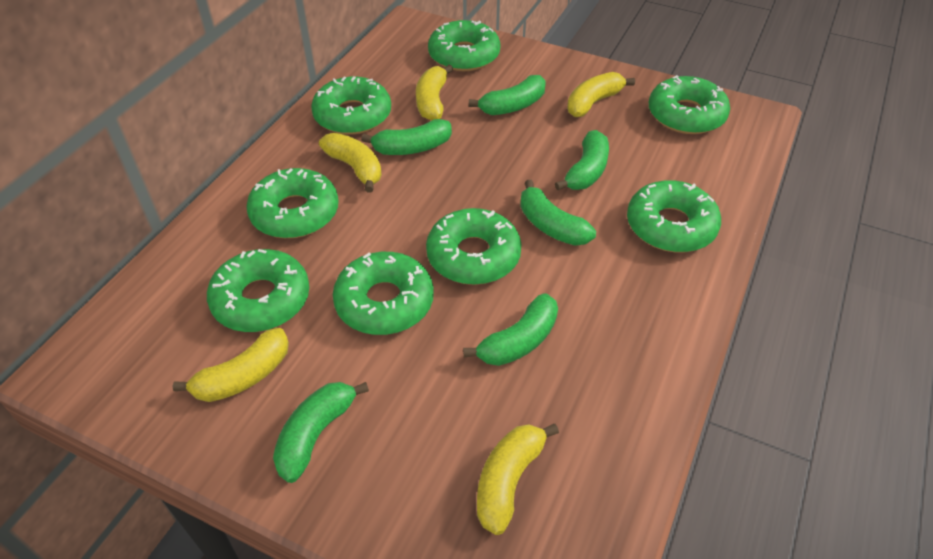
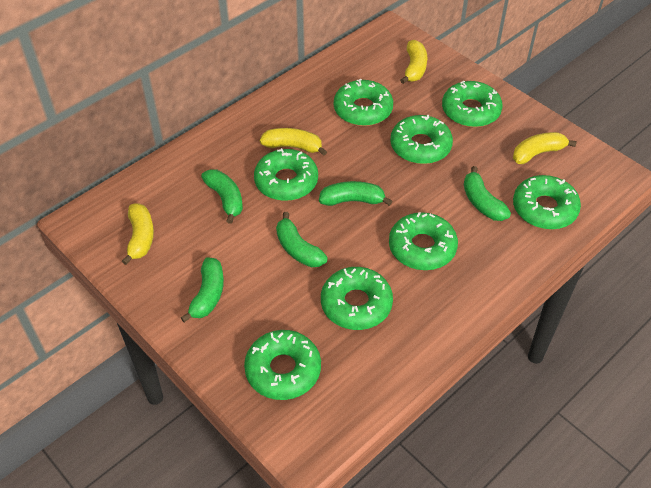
green banana: 6 -> 5
yellow banana: 5 -> 4

